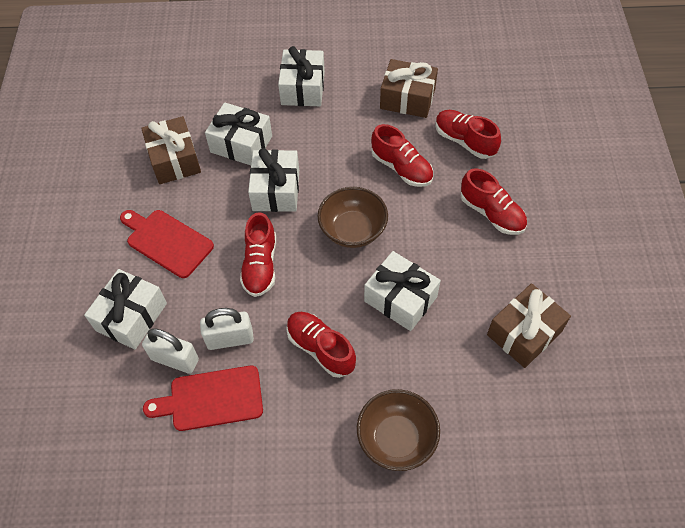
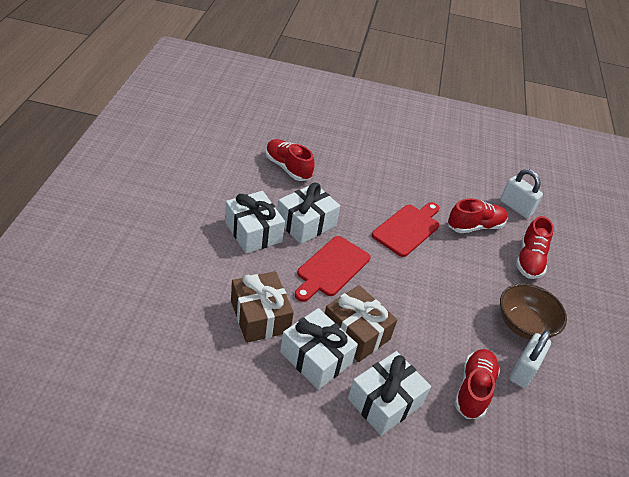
brown bowl: 2 -> 1
brown gift: 3 -> 2
red shoe: 5 -> 4
white gift: 5 -> 4

